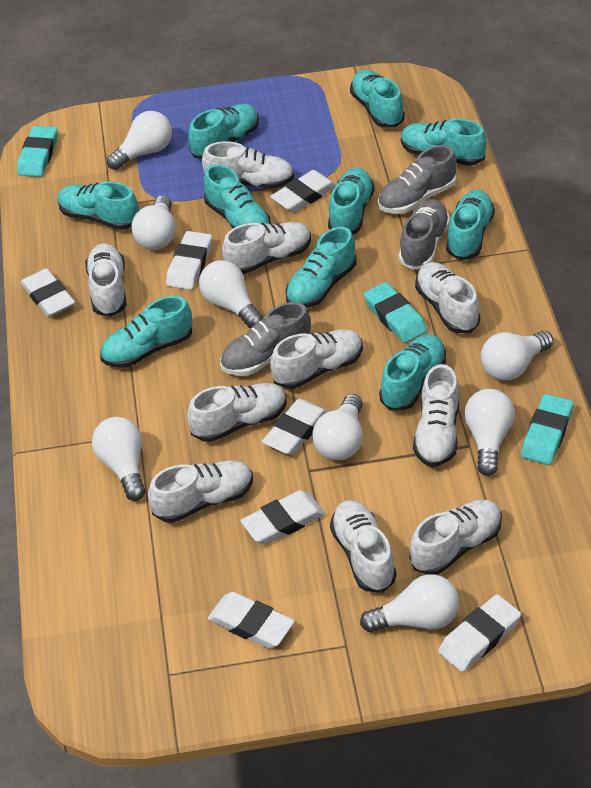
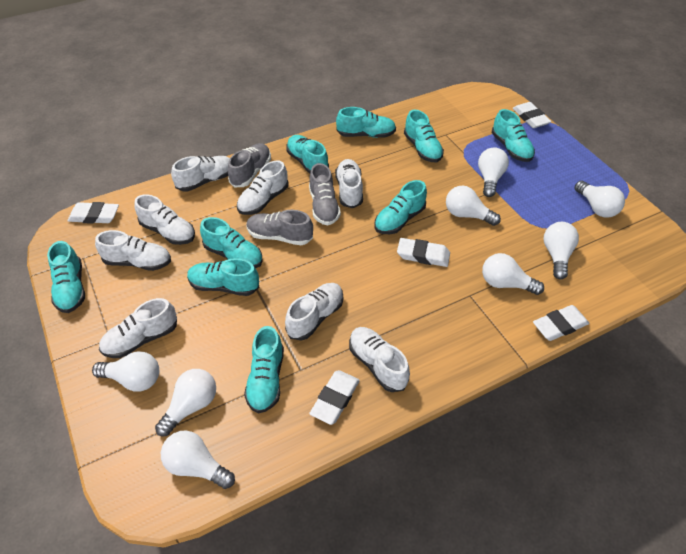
turquoise eraser: 3 -> 0
turquoise shoe: 10 -> 9
white eraser: 7 -> 5
white shoe: 10 -> 8

